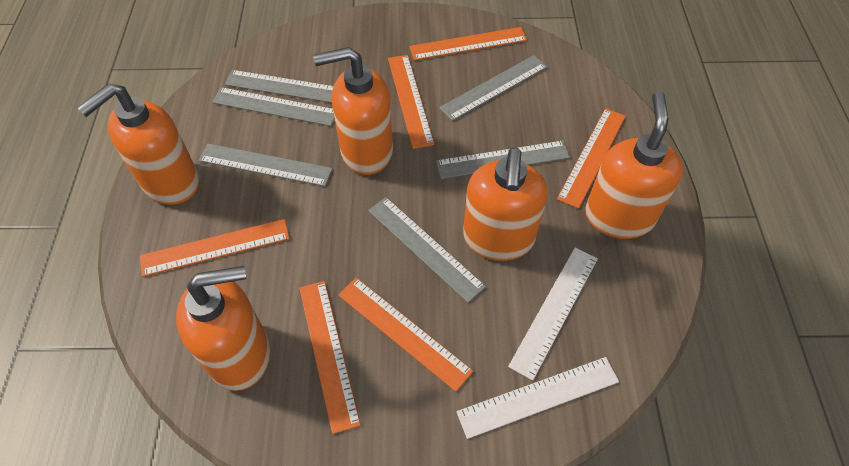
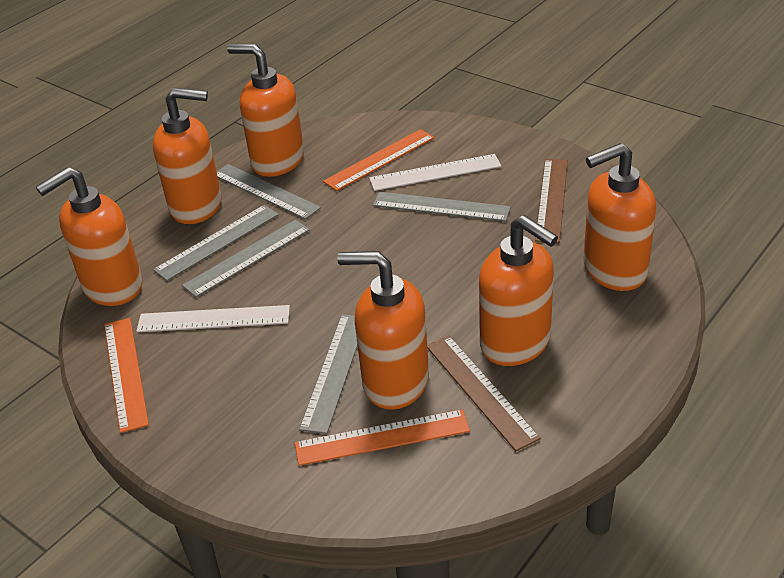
brown ruler: 0 -> 2
grey ruler: 6 -> 5
orange ruler: 6 -> 3
orange soap dispenser: 5 -> 6

